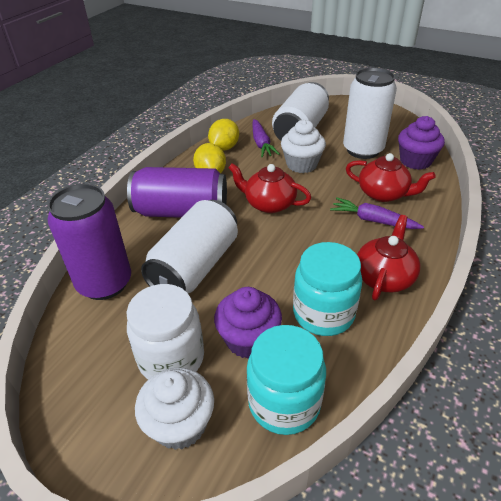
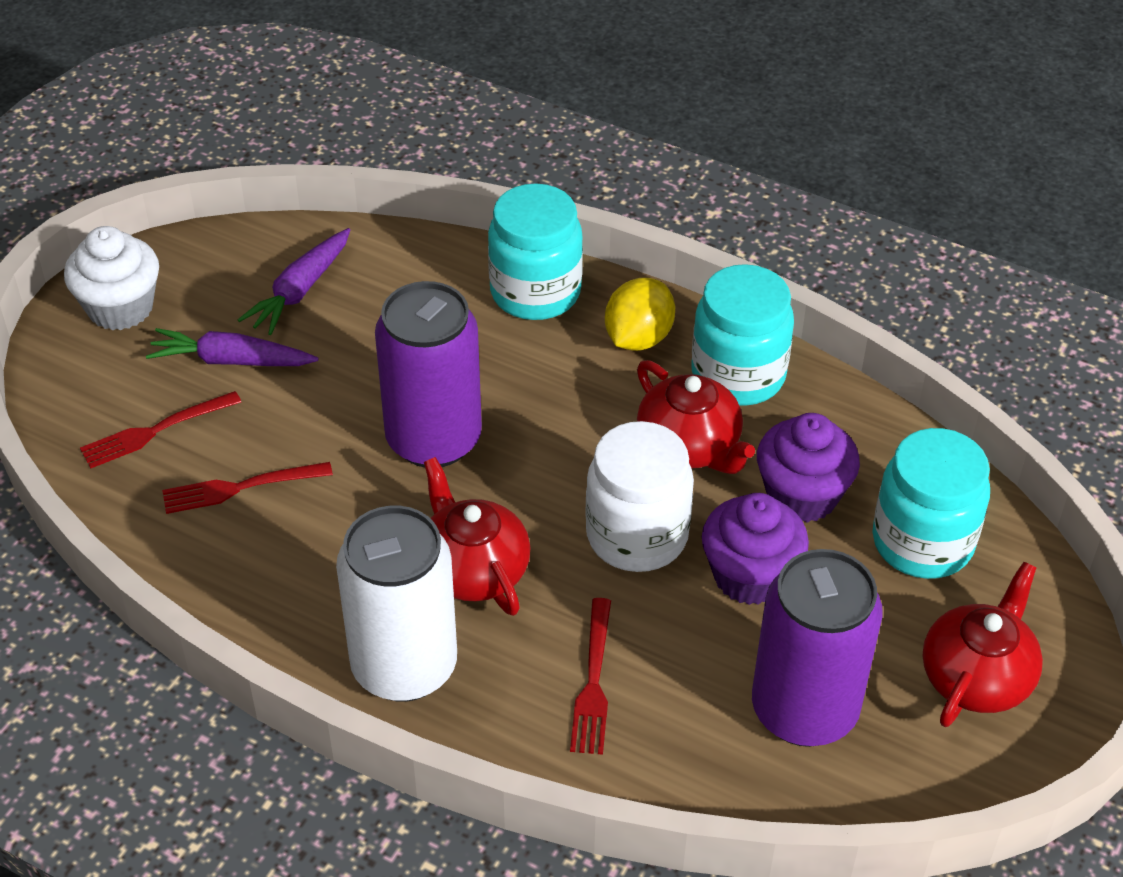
red fork: 0 -> 3
turquoise jar: 2 -> 3
white can: 3 -> 1
white cupcake: 2 -> 1
yellow lemon: 2 -> 1

